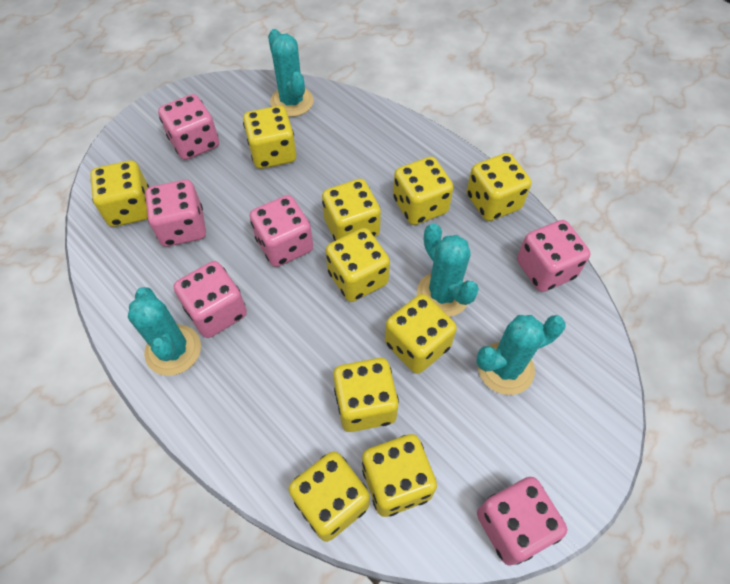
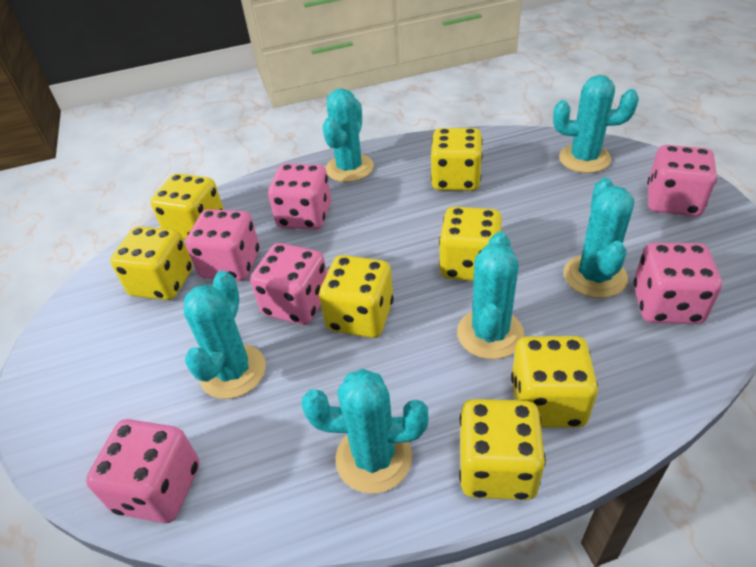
turquoise cactus: 4 -> 6
yellow dice: 10 -> 7

